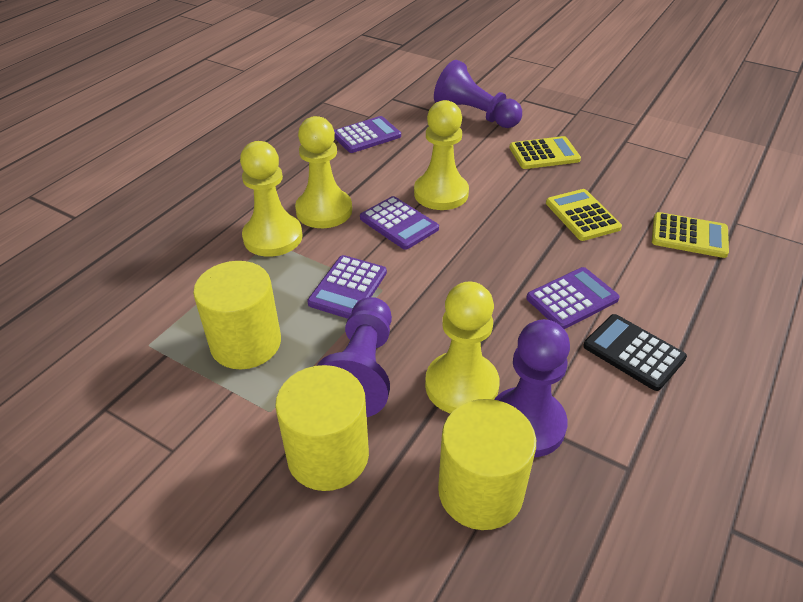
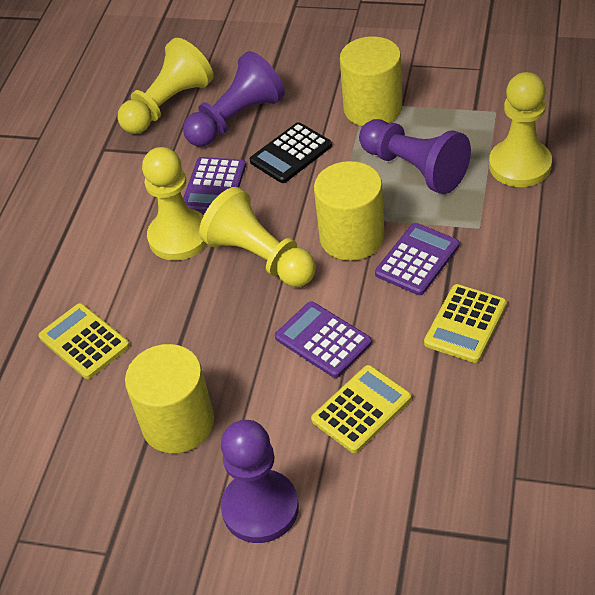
purple calculator: 4 -> 3

